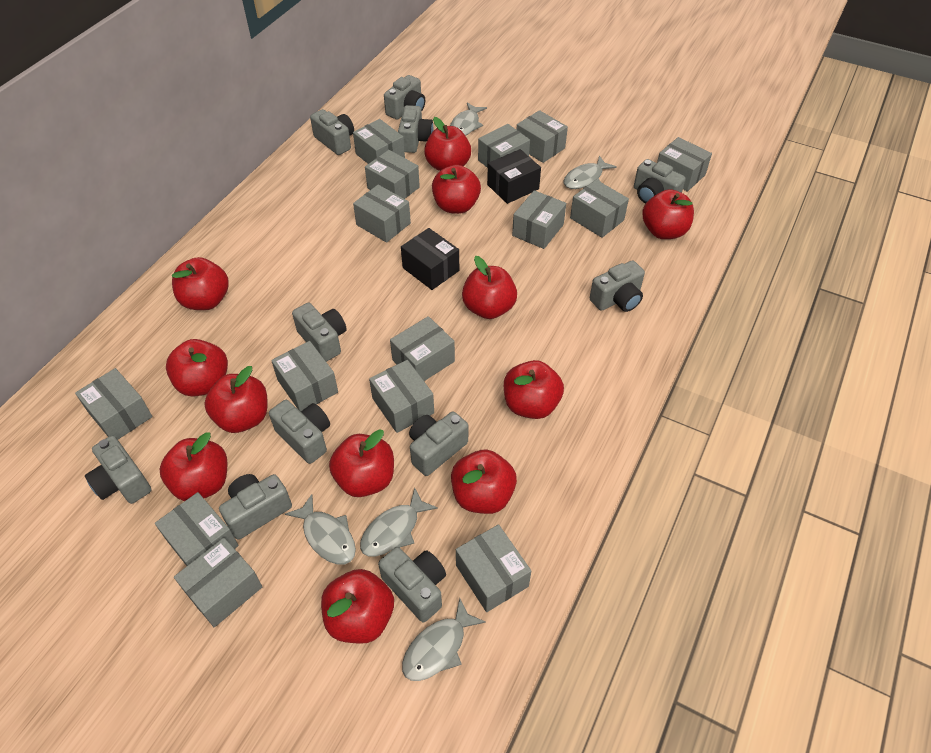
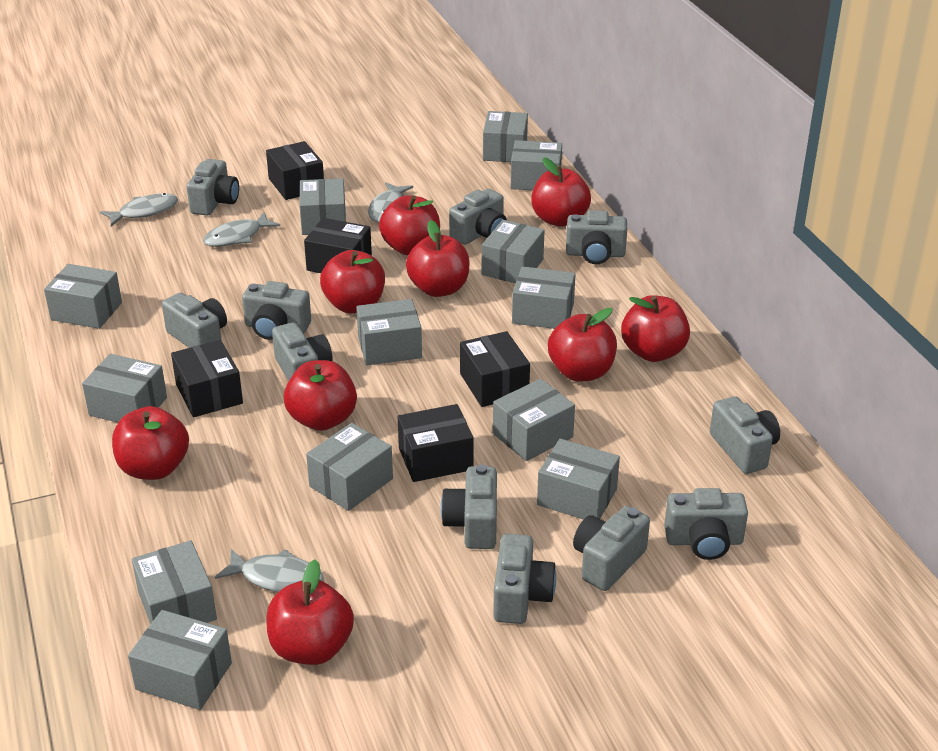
black box: 2 -> 5
grey box: 15 -> 13
grey fish: 5 -> 4
red apple: 12 -> 9

